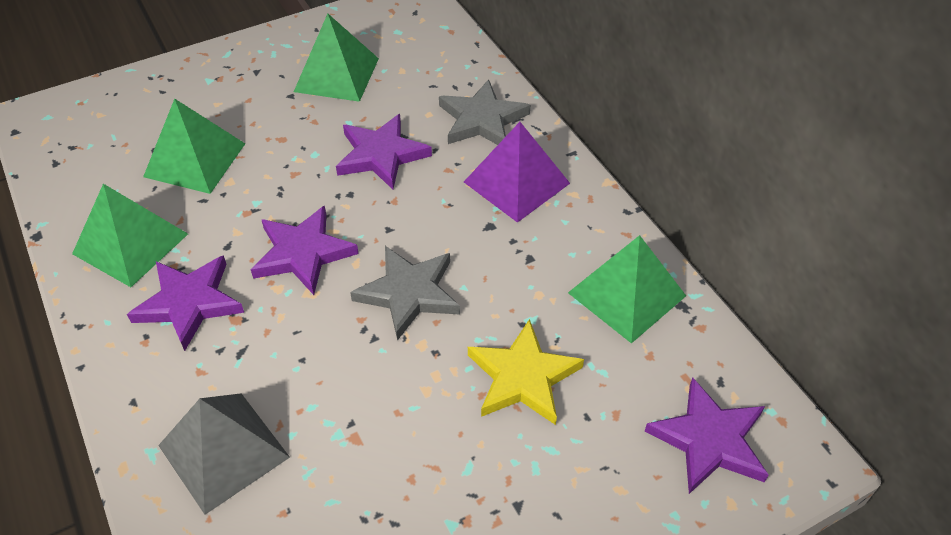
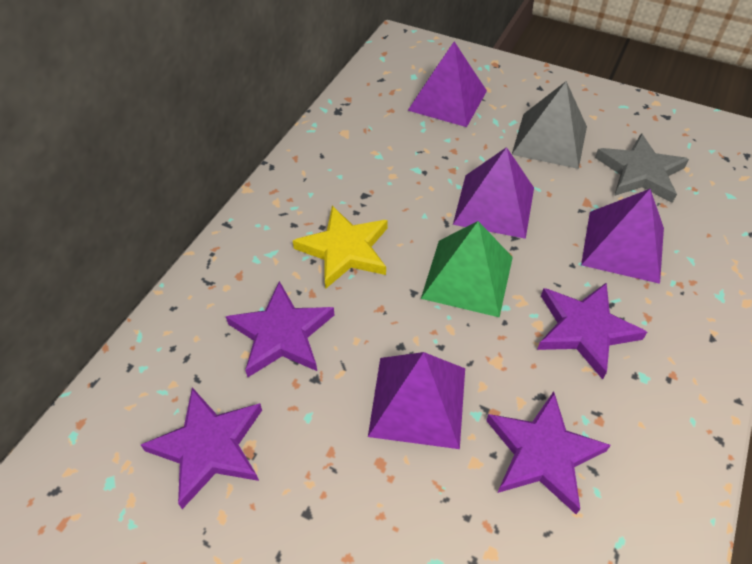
green pyramid: 4 -> 1
grey star: 2 -> 1
purple pyramid: 1 -> 4

